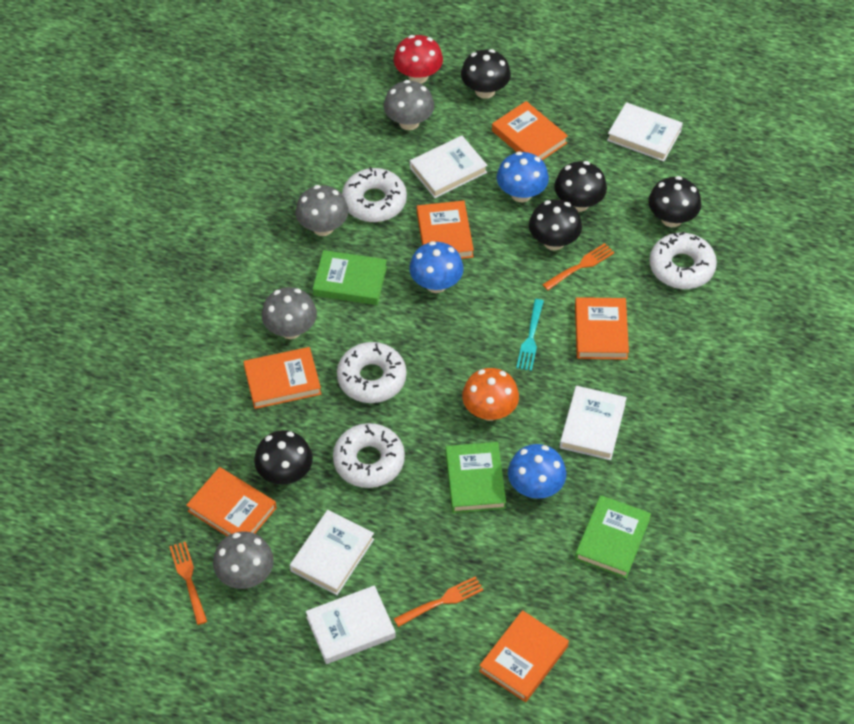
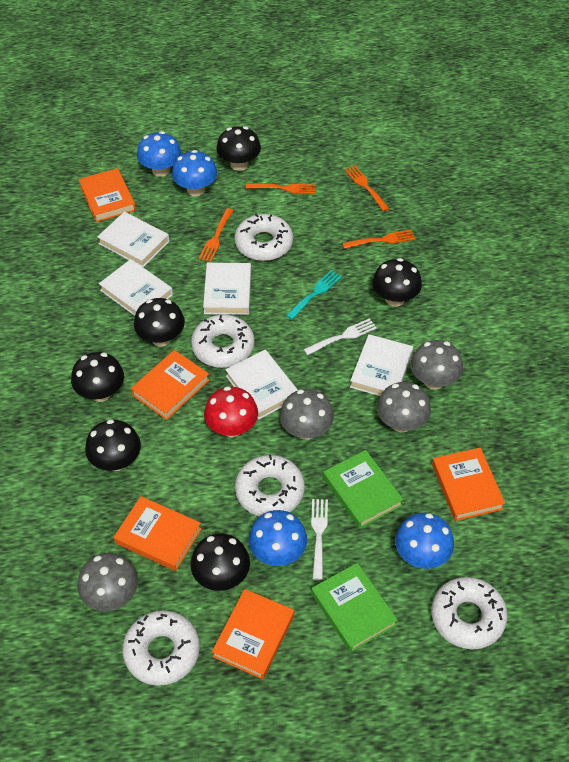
black mushroom: 5 -> 6
blue mushroom: 3 -> 4
green book: 3 -> 2
orange book: 6 -> 5
orange fork: 3 -> 4
orange mushroom: 1 -> 0
white donut: 4 -> 5
white fork: 0 -> 2

